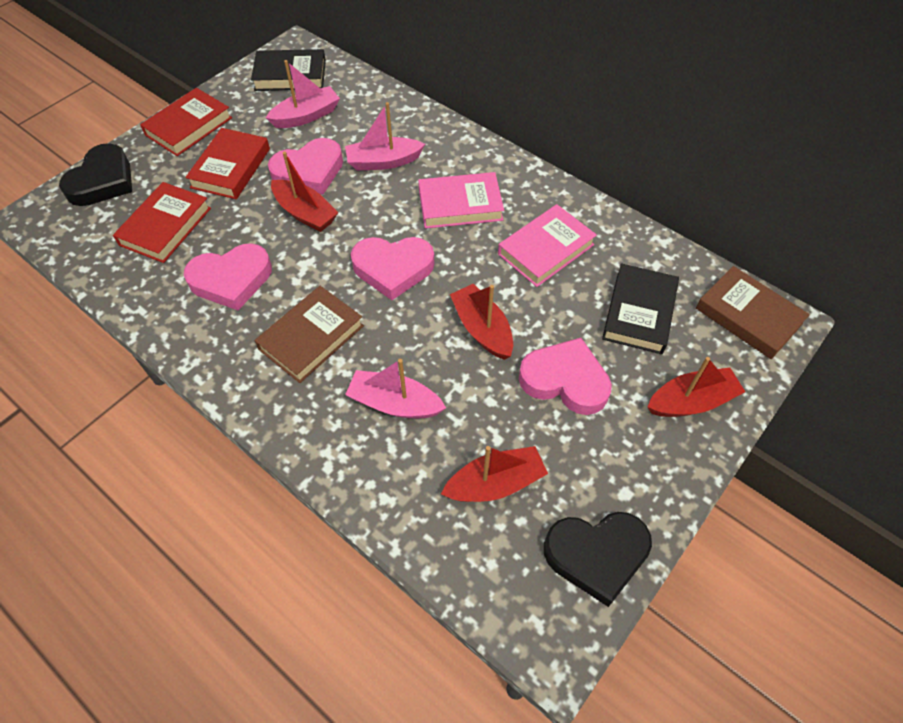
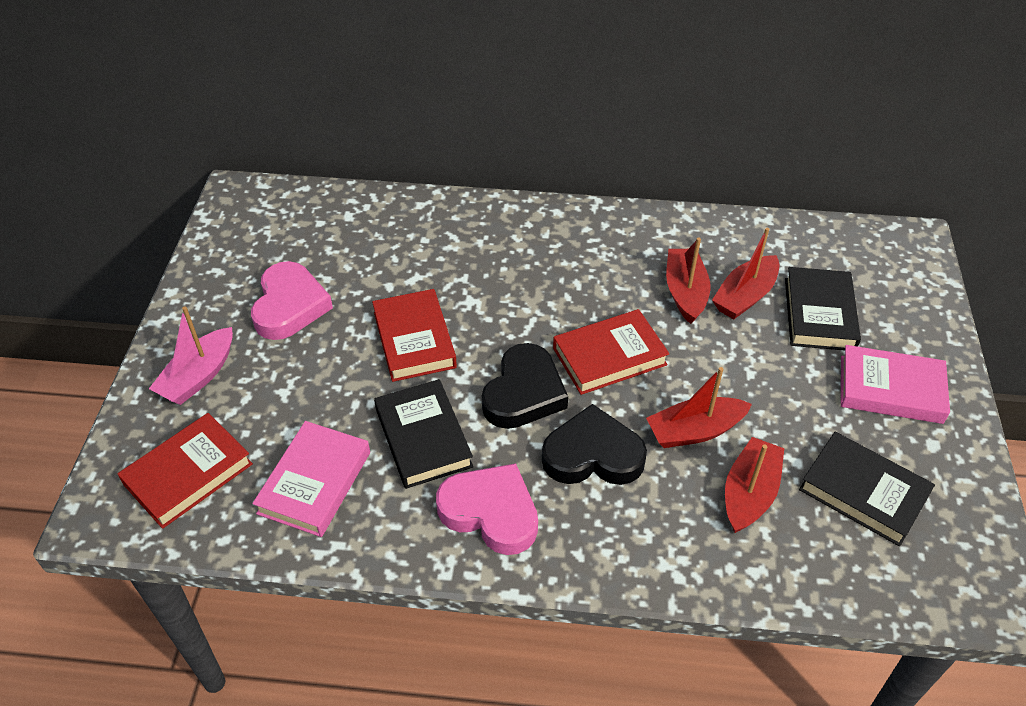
black book: 2 -> 3
brown book: 2 -> 0
pink boat: 3 -> 1
pink heart: 4 -> 2

